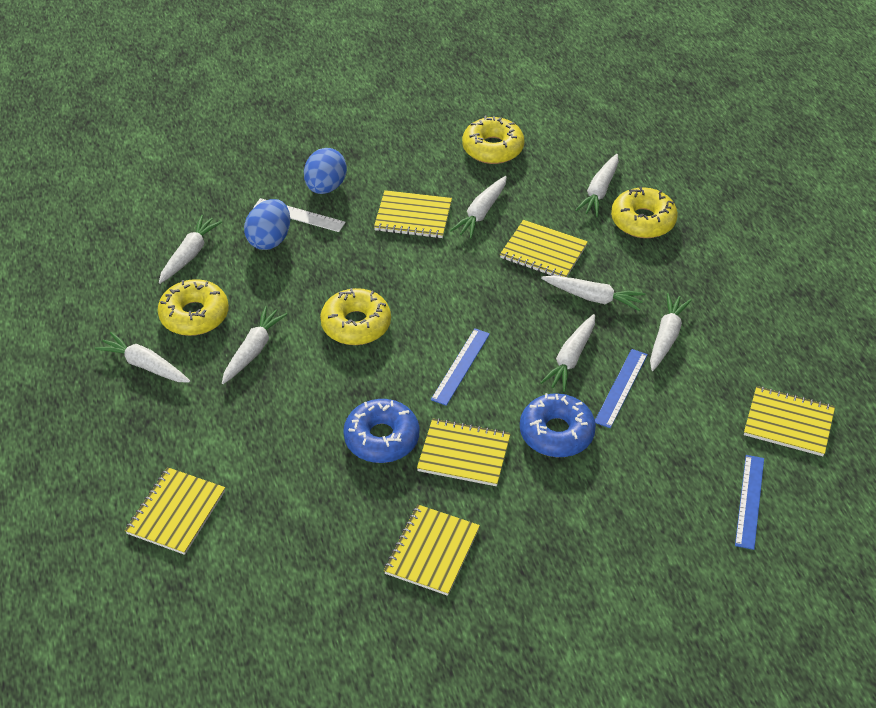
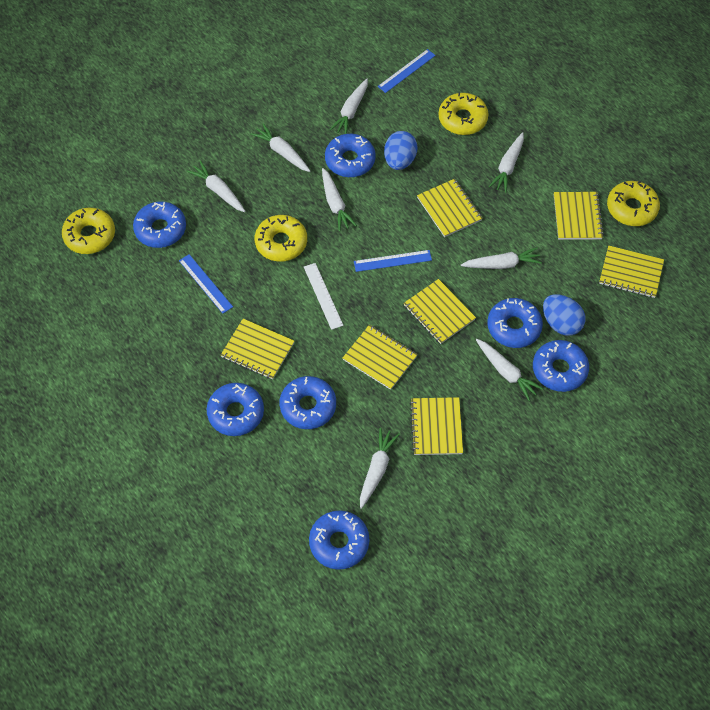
blue donut: 2 -> 7
yellow notebook: 6 -> 7

